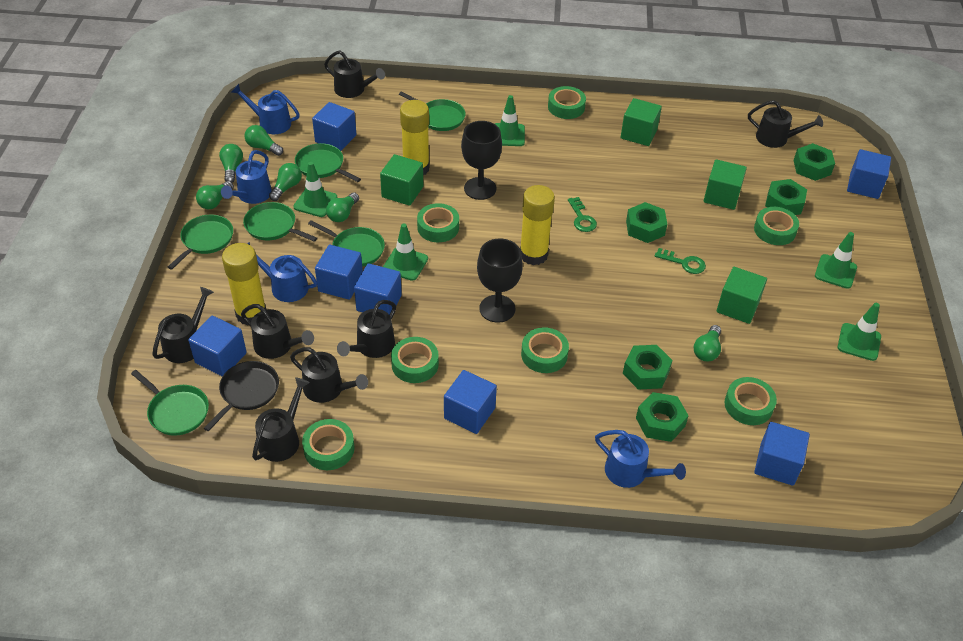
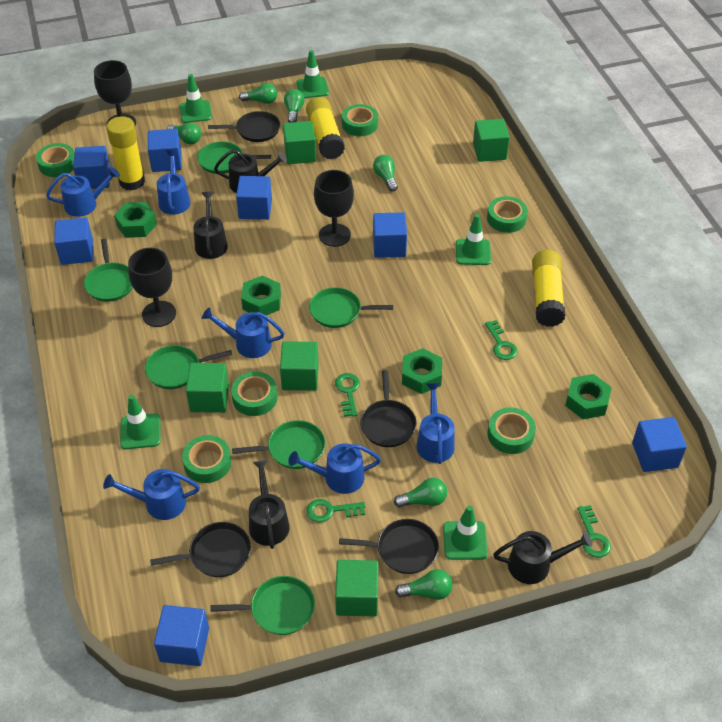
black goblet: 2 -> 3
black pan: 1 -> 4
black watering can: 7 -> 4
blue watering can: 4 -> 6
green cube: 4 -> 5
green key: 2 -> 4
green nut: 5 -> 4
green tape: 7 -> 6

